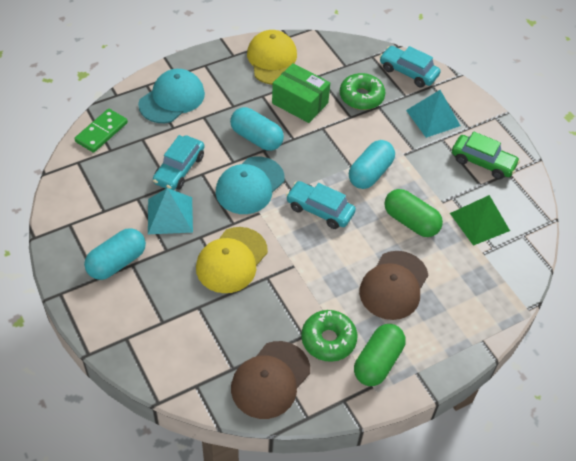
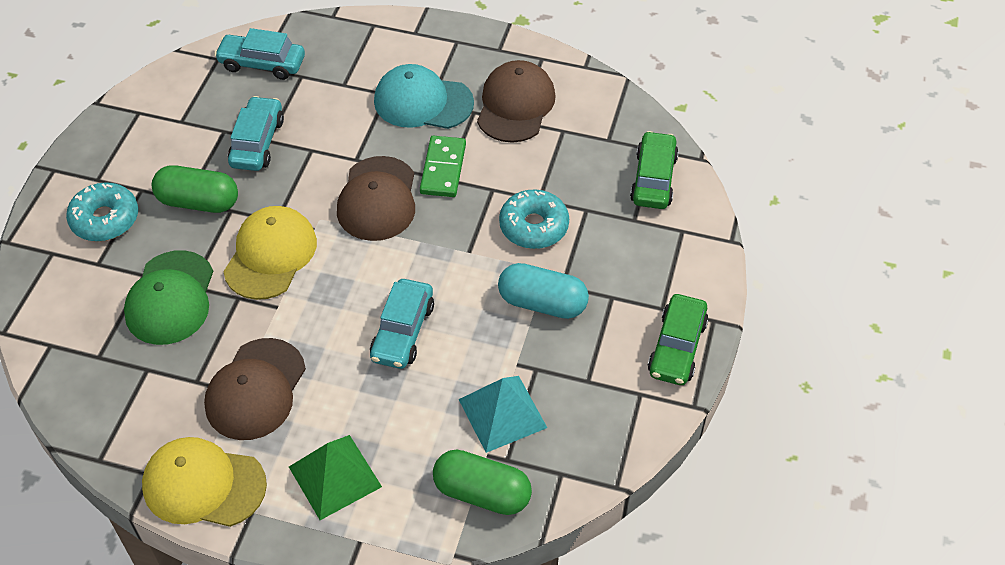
brown cap: 2 -> 3
green box: 1 -> 0
green cap: 0 -> 1
green car: 1 -> 2
green donut: 2 -> 0
turquoise cap: 2 -> 1
turquoise capsule: 3 -> 1
turquoise donut: 0 -> 2
turquoise pyramid: 2 -> 1

